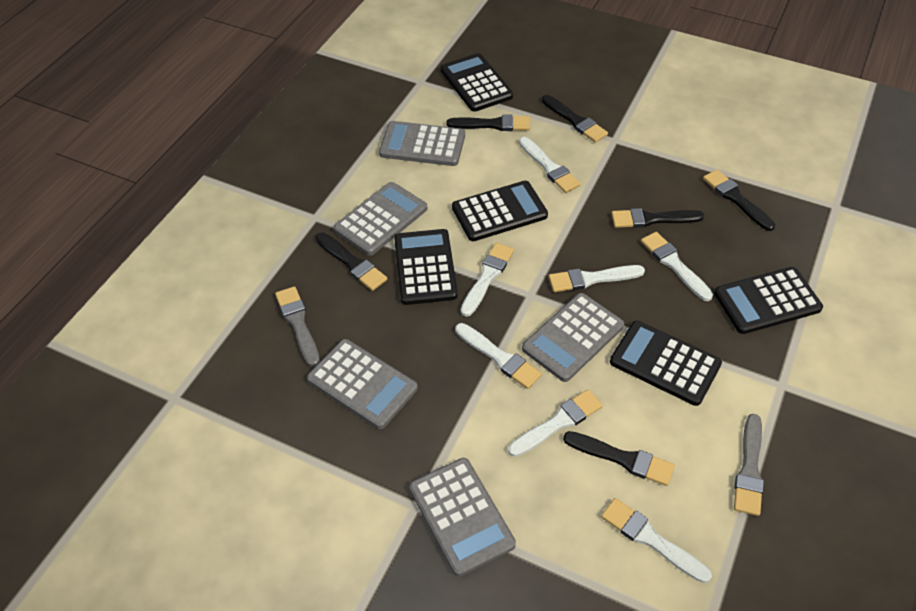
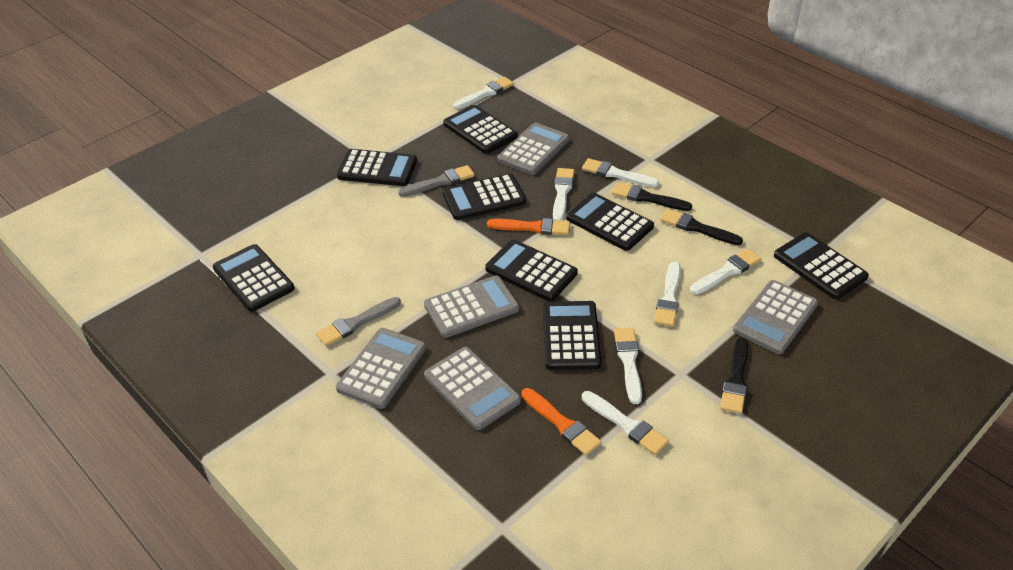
black brush: 6 -> 3
black calculator: 5 -> 8
orange brush: 0 -> 2

